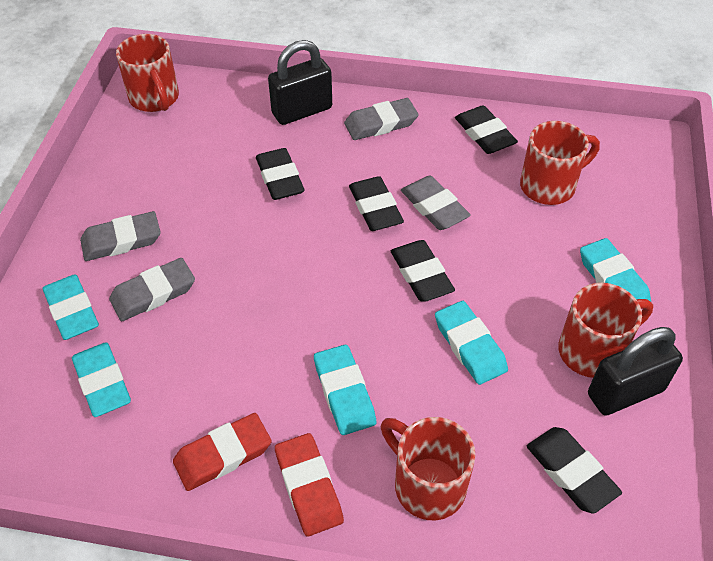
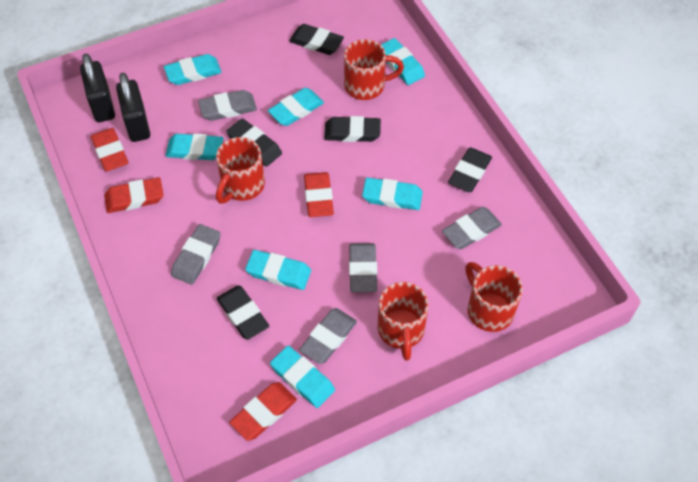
grey eraser: 4 -> 5
red eraser: 2 -> 4
turquoise eraser: 5 -> 7

